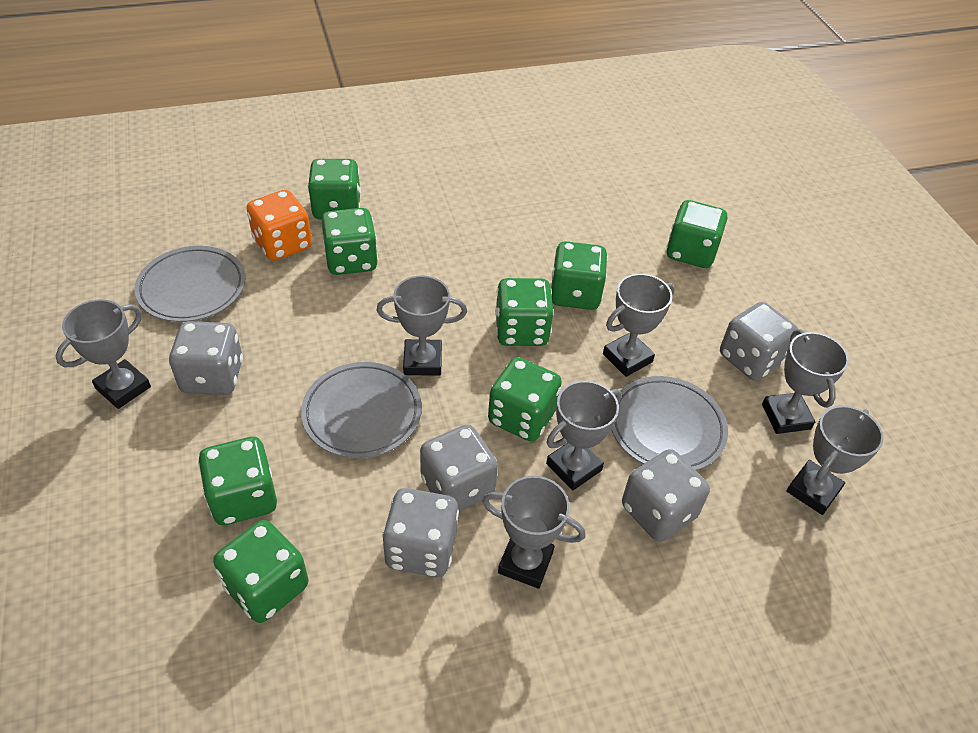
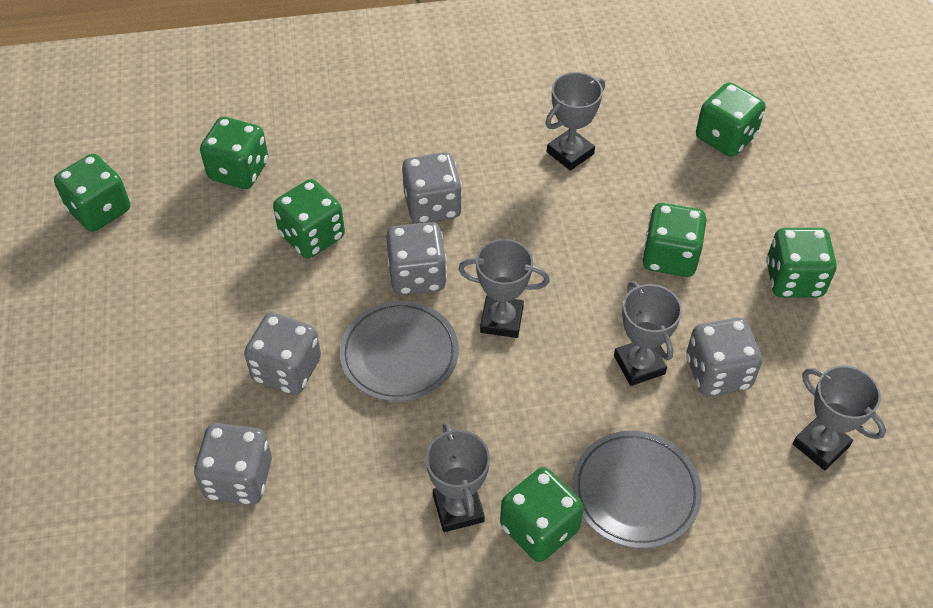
green dice: 8 -> 7
grey plate: 3 -> 2
grey trophy: 7 -> 5
orange dice: 1 -> 0

